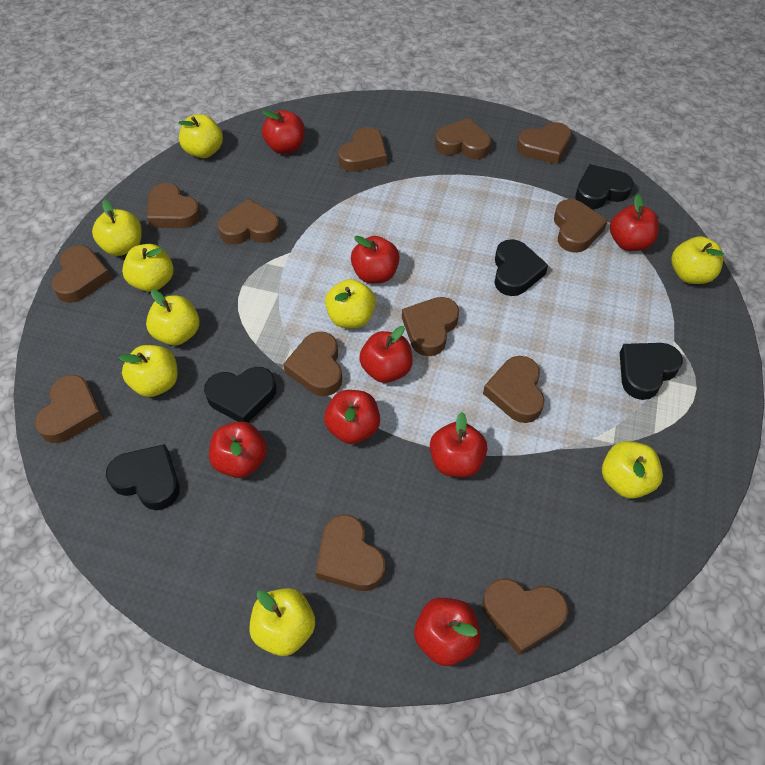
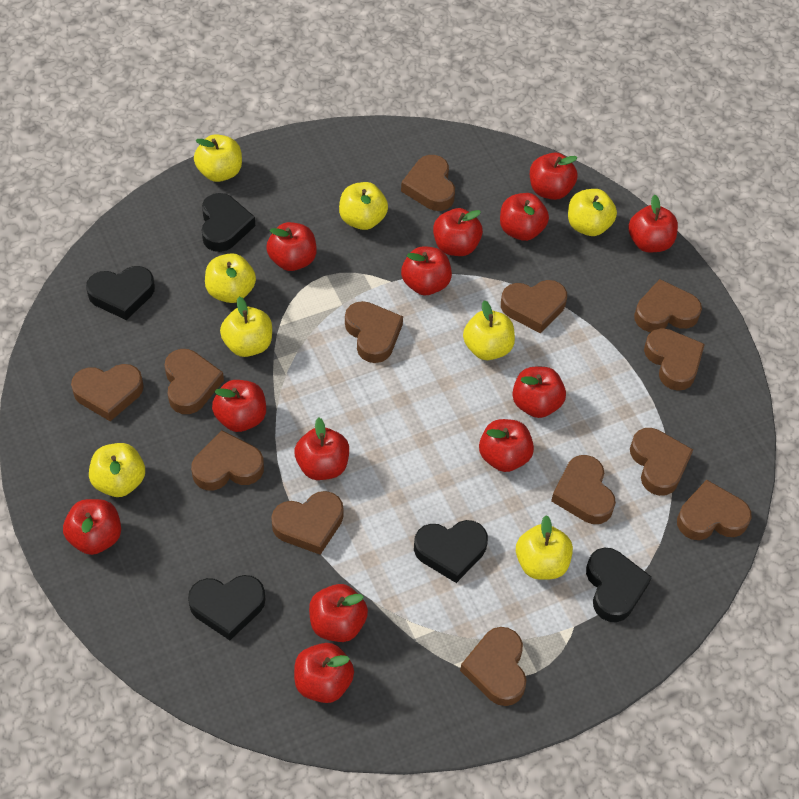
red apple: 8 -> 13
yellow apple: 9 -> 8

